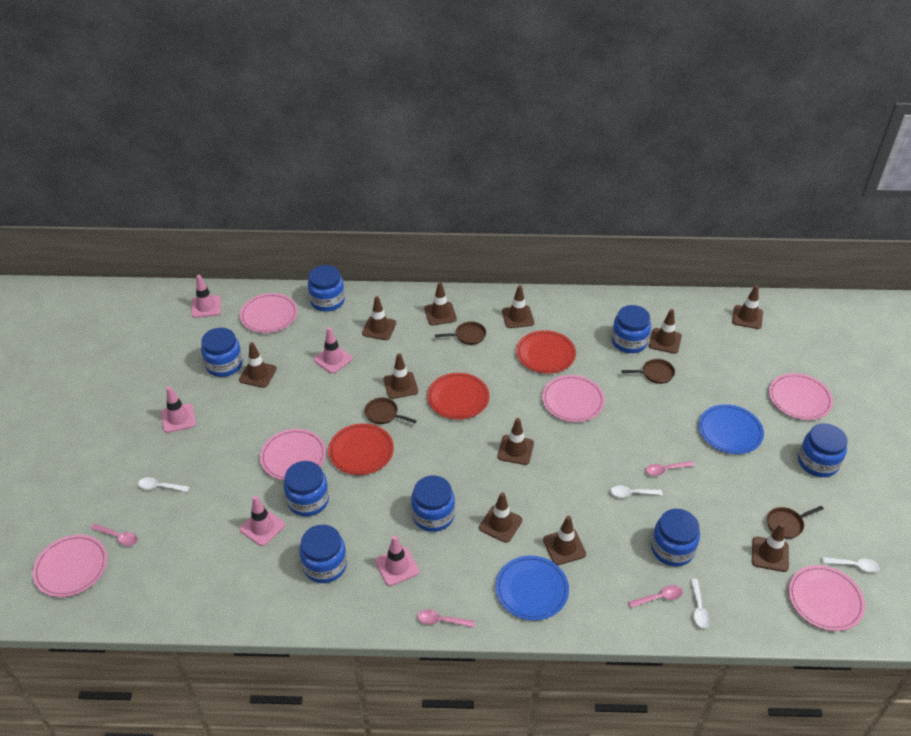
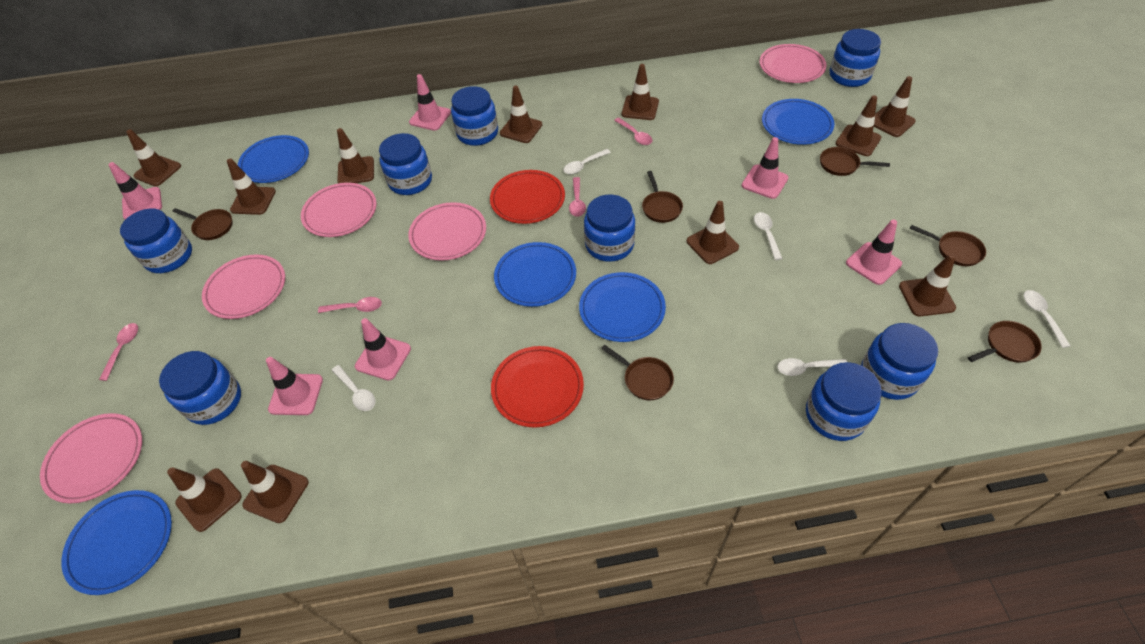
blue plate: 2 -> 5
brown pan: 4 -> 6
pink plate: 6 -> 5
pink traffic cone: 5 -> 6
red plate: 3 -> 2
white spoon: 4 -> 5

